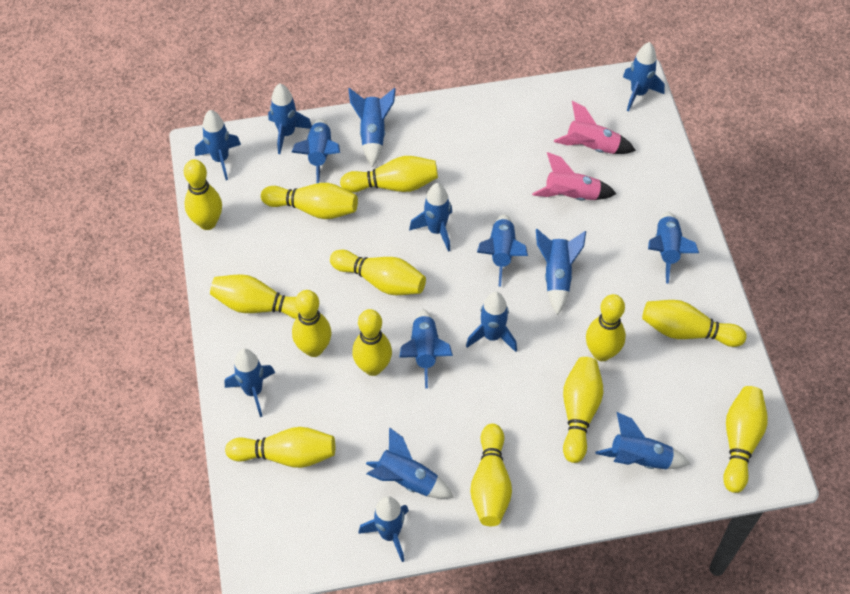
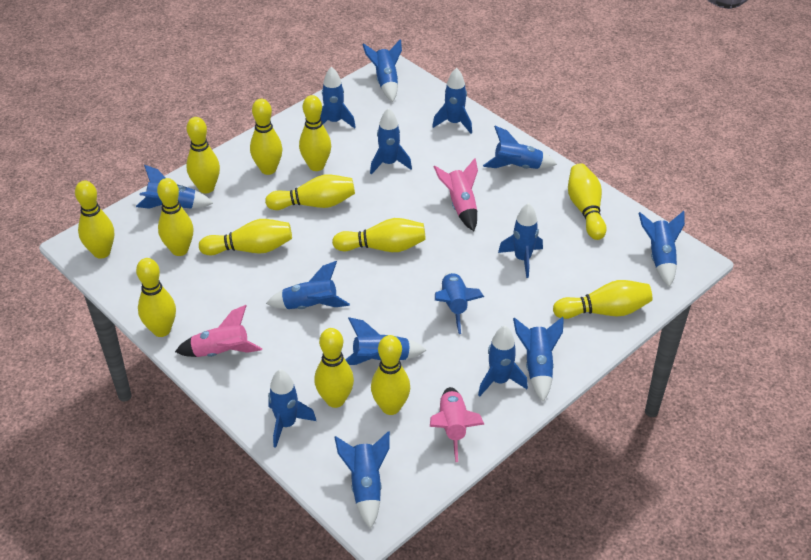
pink rocket: 2 -> 3

